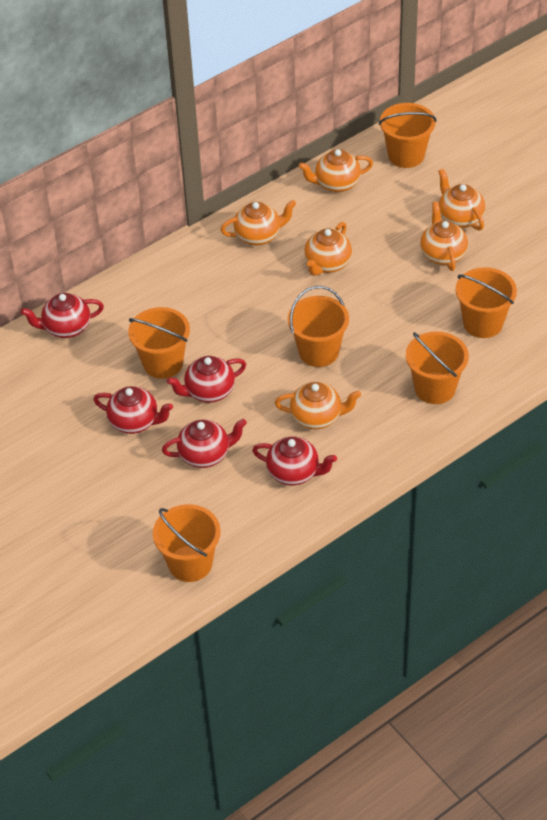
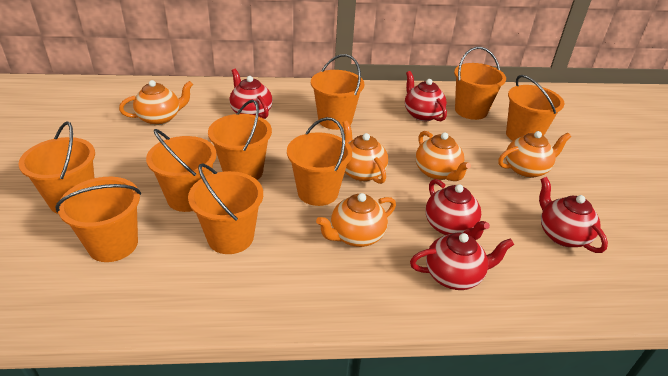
orange bucket: 6 -> 9
orange teapot: 6 -> 5

